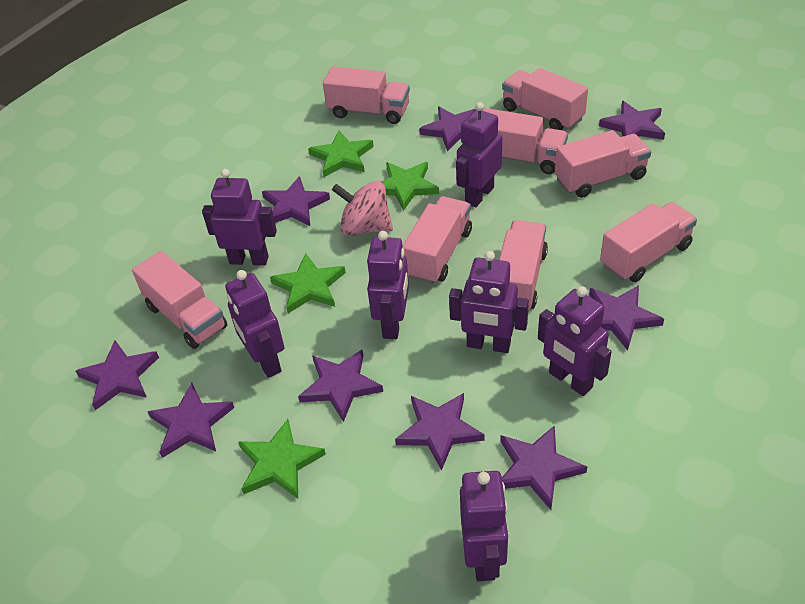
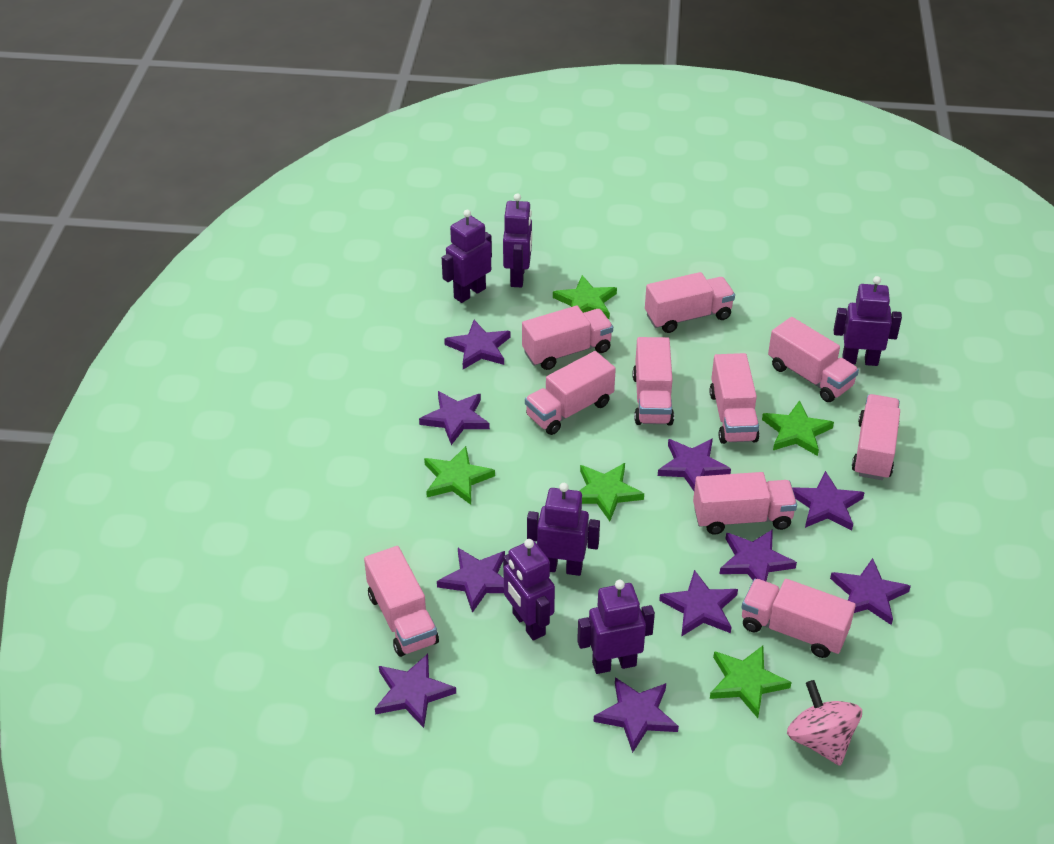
green star: 4 -> 5
pink truck: 8 -> 10
purple robot: 7 -> 6
purple star: 9 -> 10

